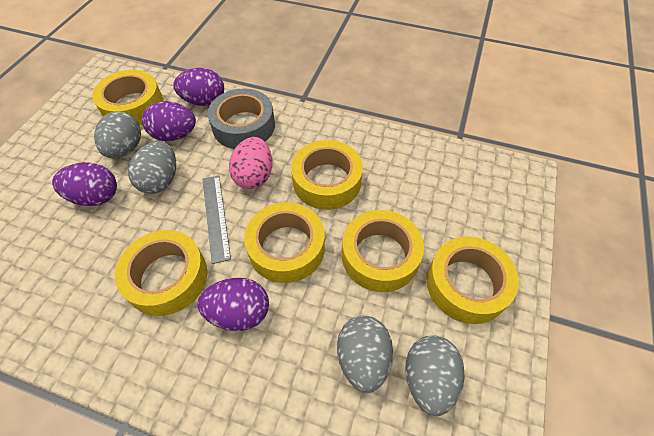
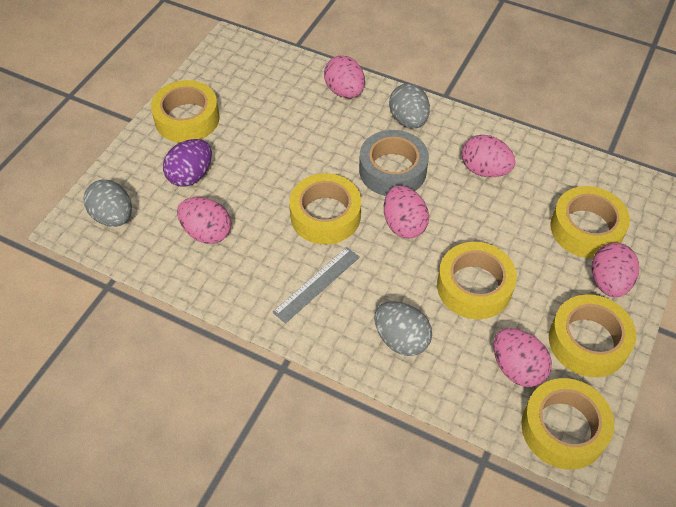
grey egg: 4 -> 3
pink egg: 1 -> 6
purple egg: 4 -> 1

